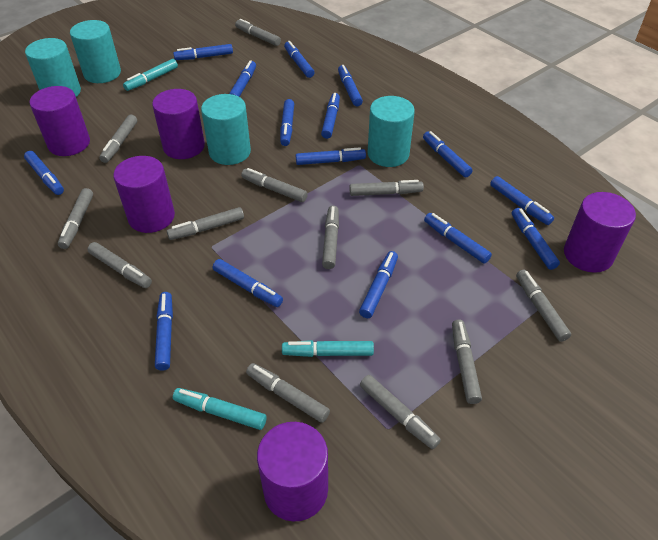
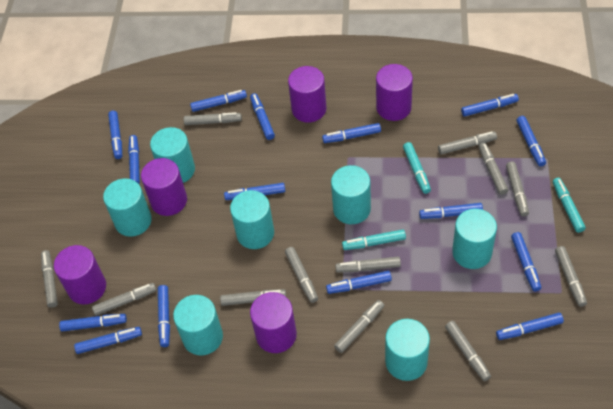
turquoise cylinder: 4 -> 7

